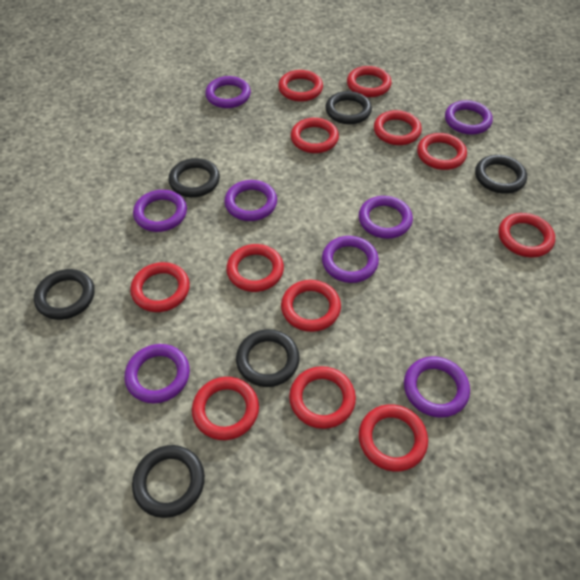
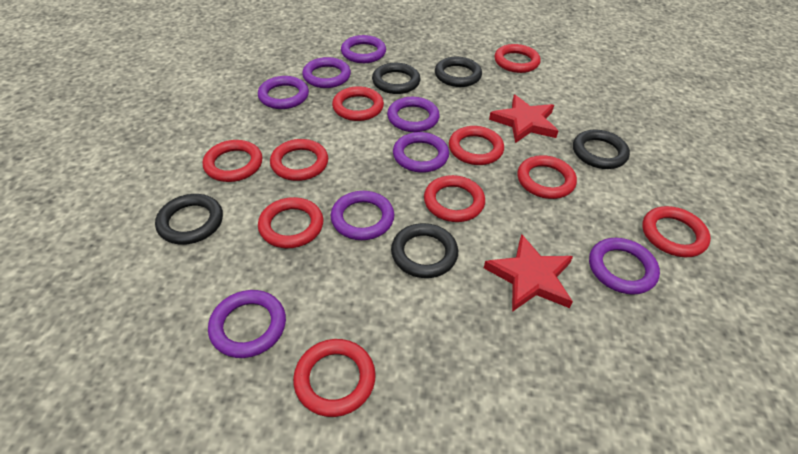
black ring: 6 -> 5
red ring: 12 -> 10
red star: 0 -> 2

